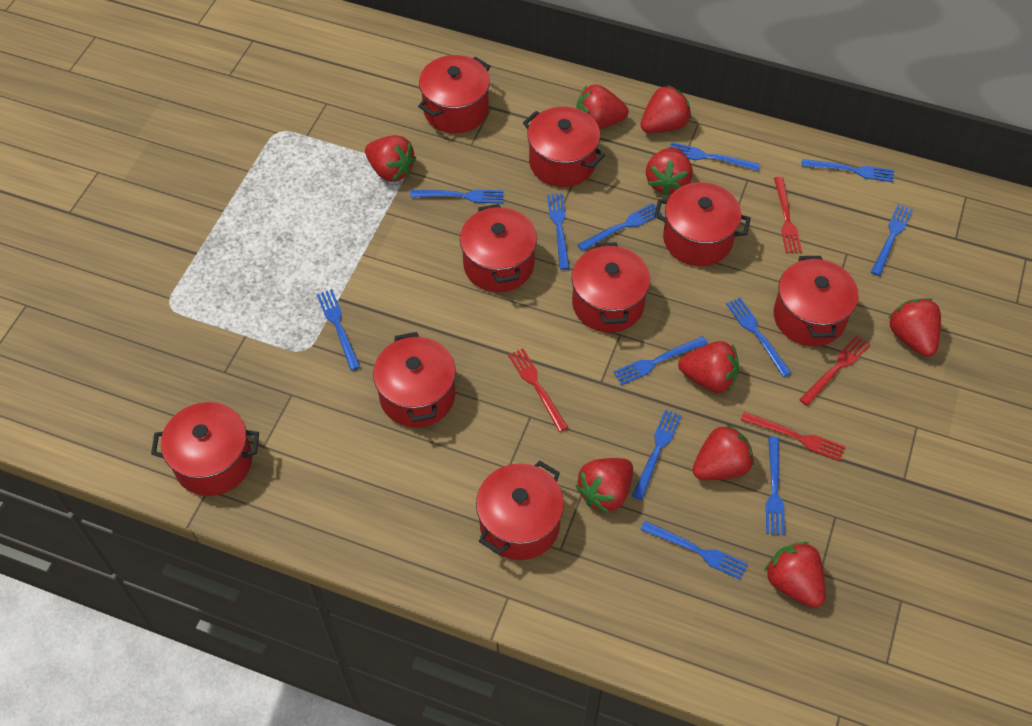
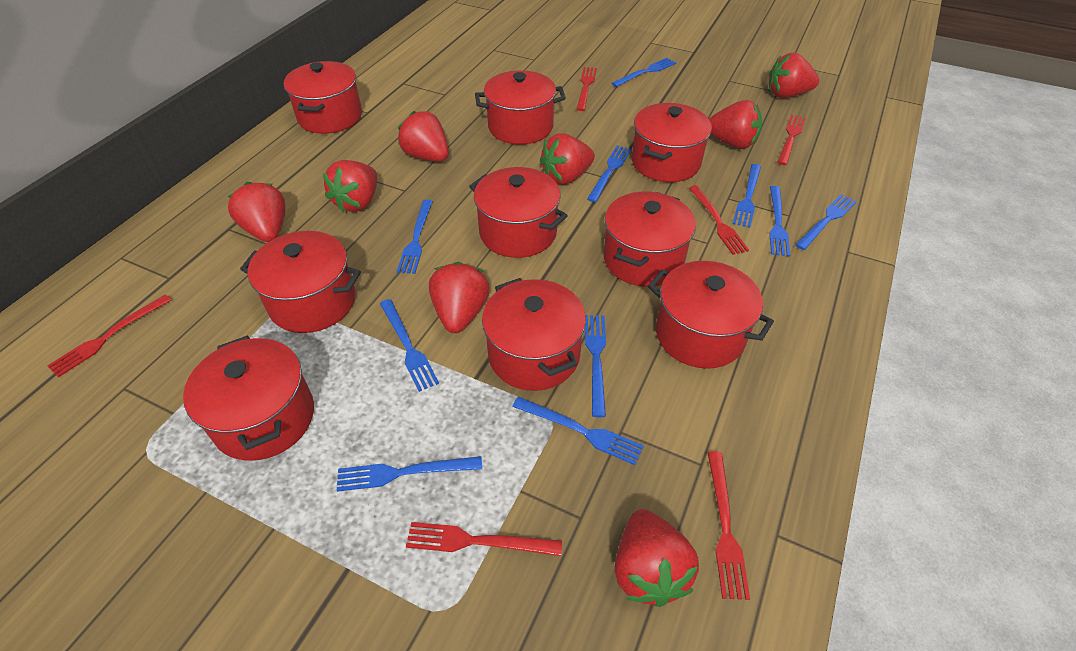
blue fork: 12 -> 10
red fork: 4 -> 6
red strawberry: 9 -> 8

